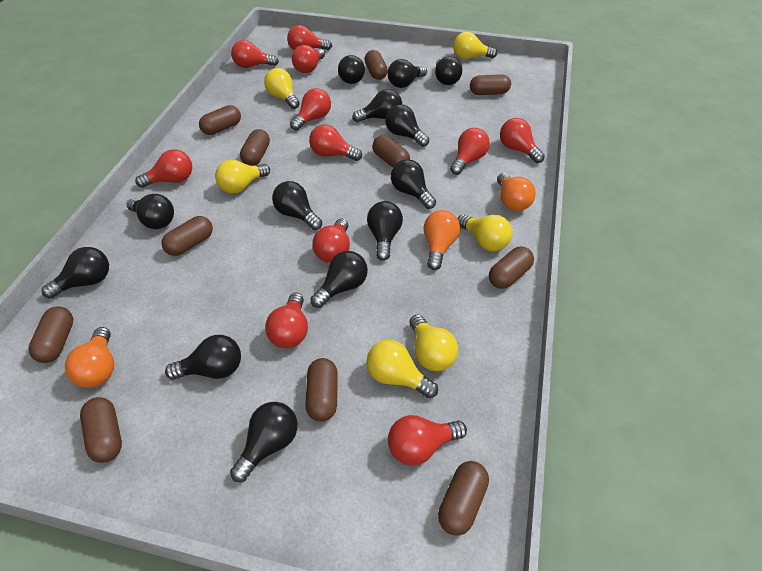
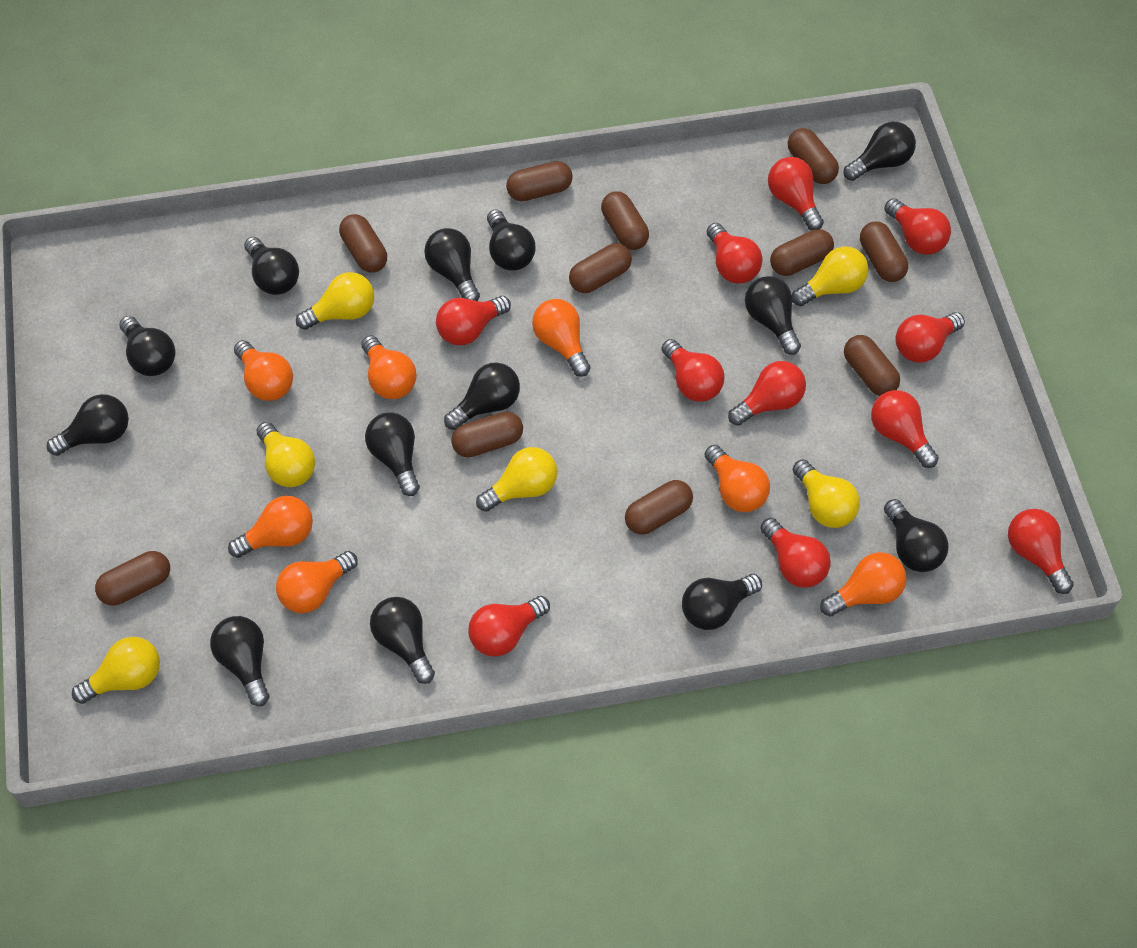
orange light bulb: 3 -> 7

